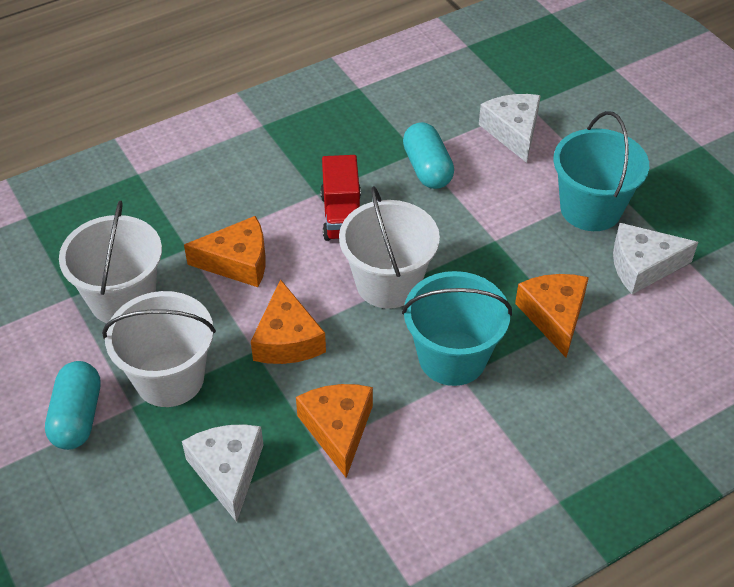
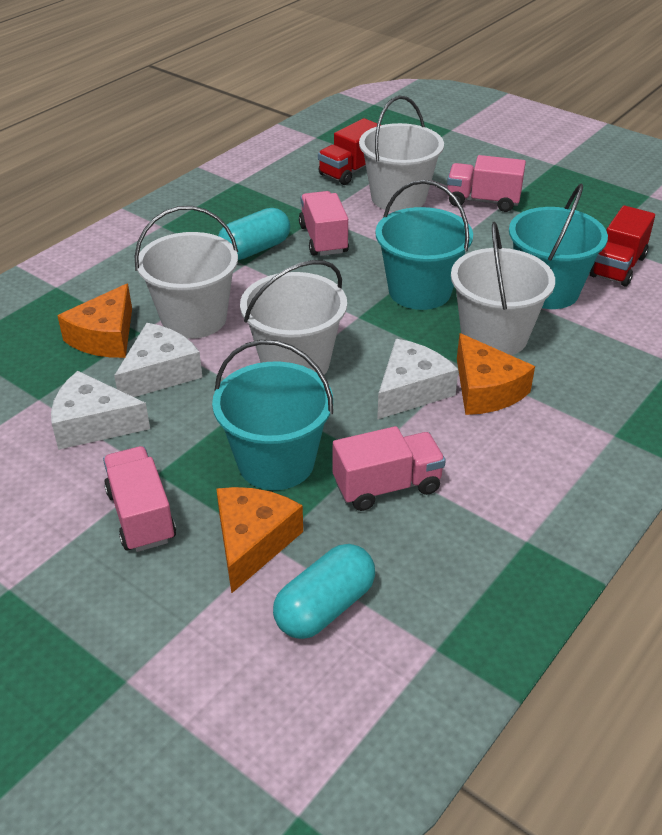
orange cheese: 4 -> 3
pink truck: 0 -> 4
red truck: 1 -> 2
turquoise bucket: 2 -> 3
white bucket: 3 -> 4

